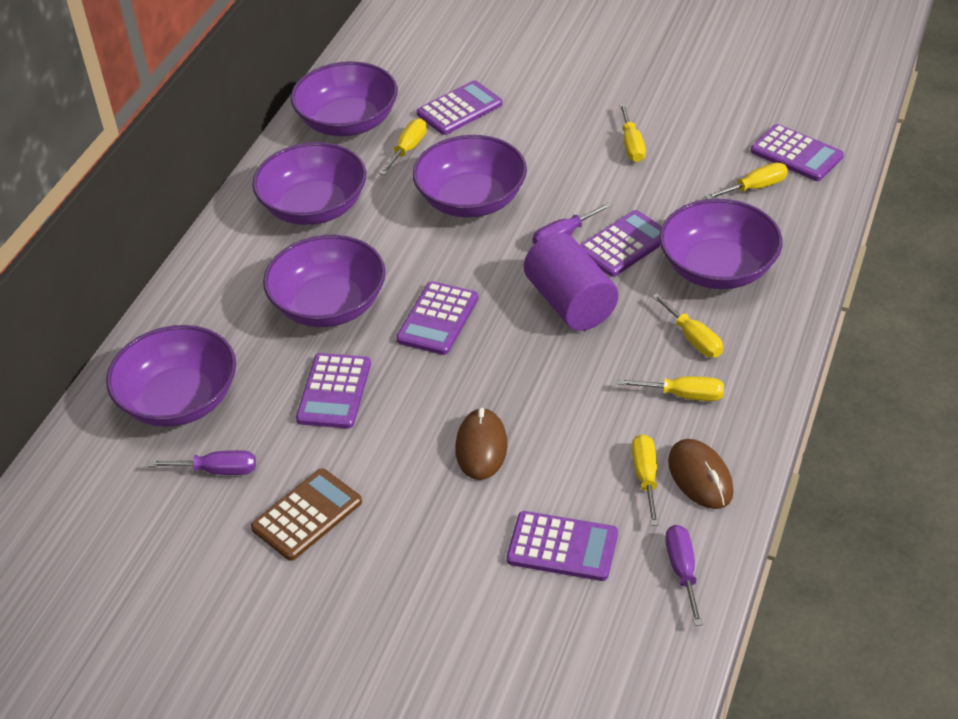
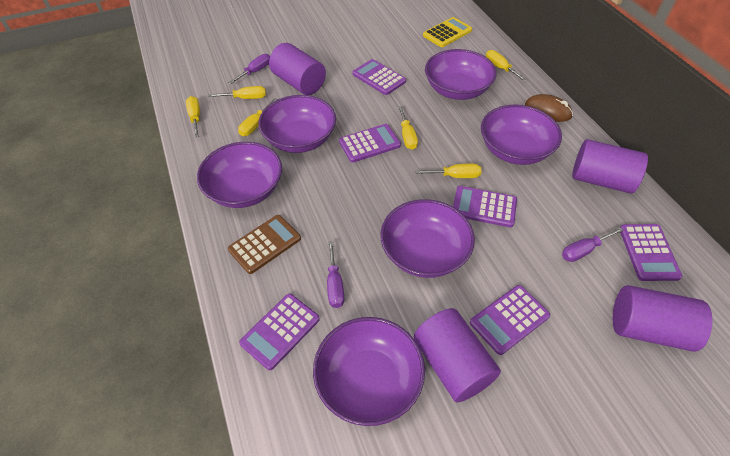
brown mouse: 2 -> 1
purple cylinder: 1 -> 4
yellow calculator: 0 -> 1

